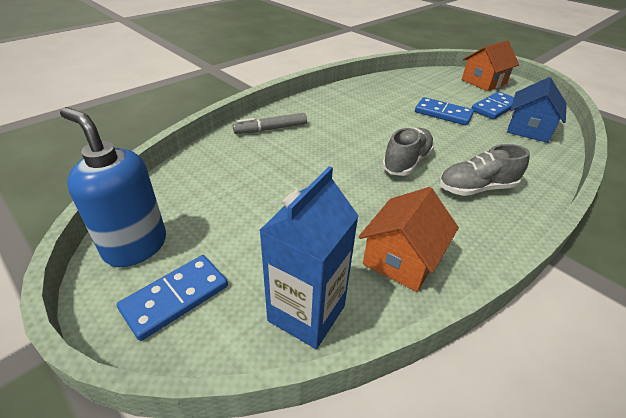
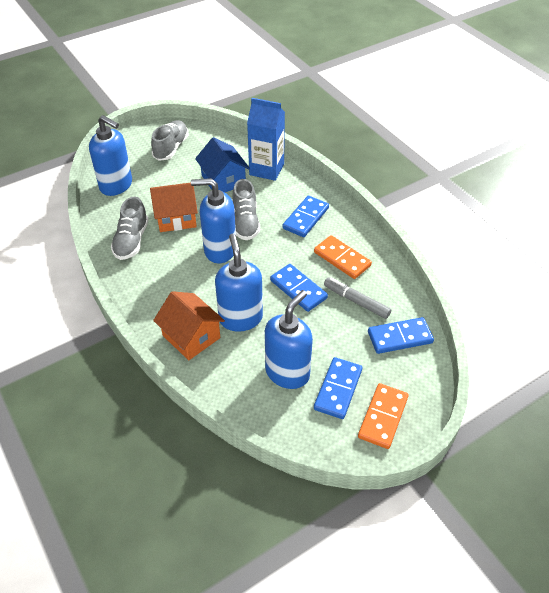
blue domino: 3 -> 4
blue soap dispenser: 1 -> 4
grey shoe: 2 -> 3
orange domino: 0 -> 2

